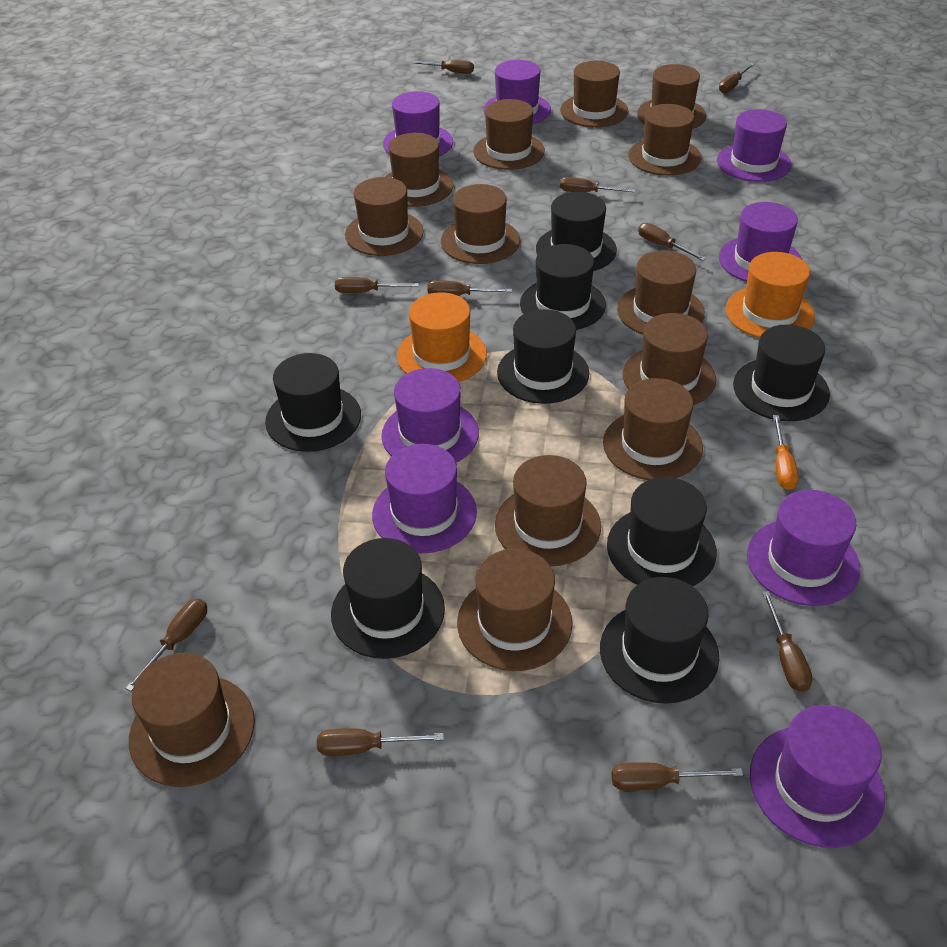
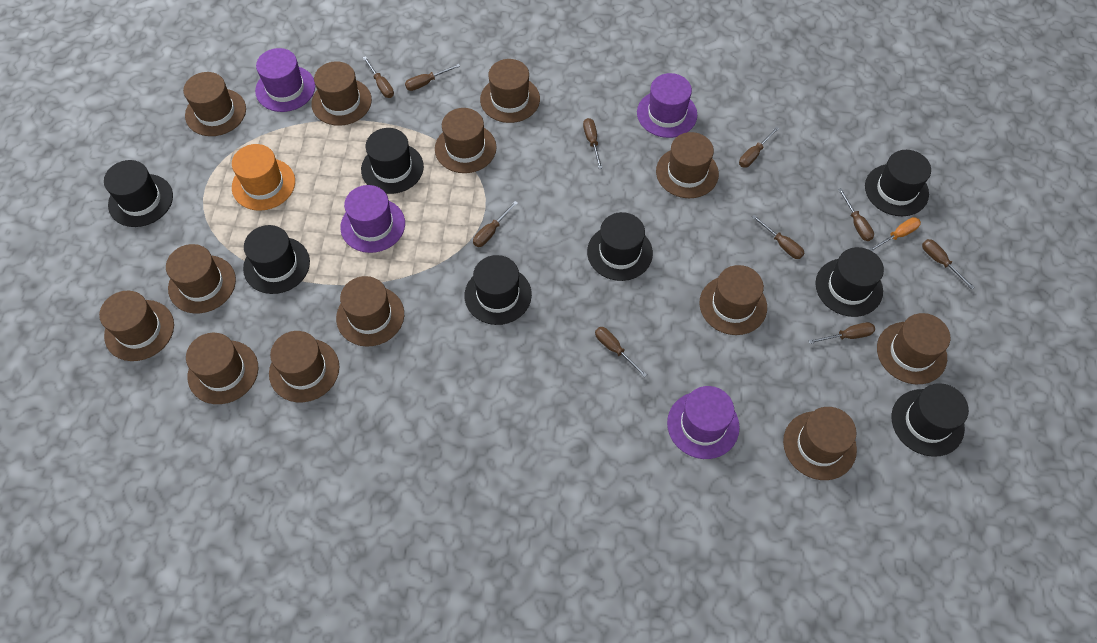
orange hat: 2 -> 1
purple hat: 8 -> 4

